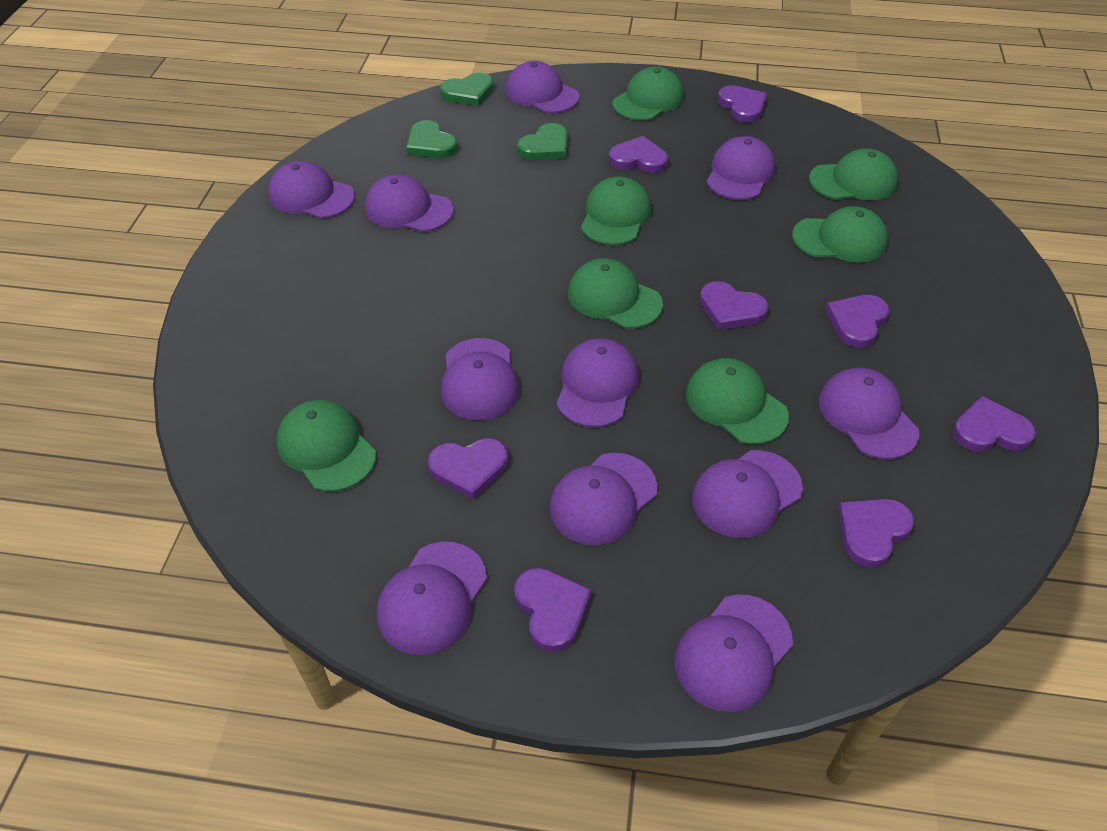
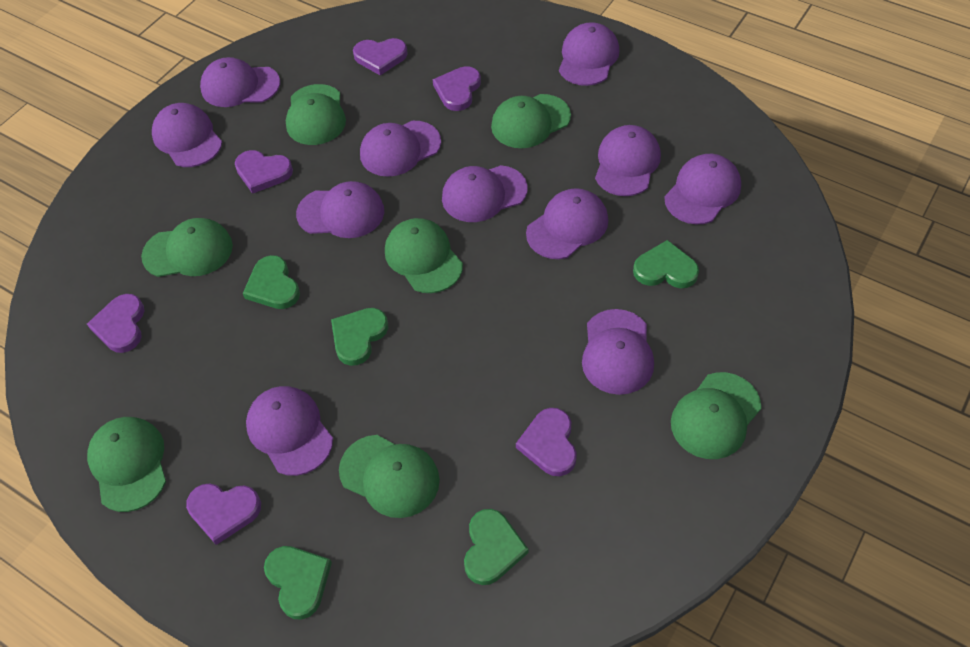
green heart: 3 -> 5
purple heart: 8 -> 6

